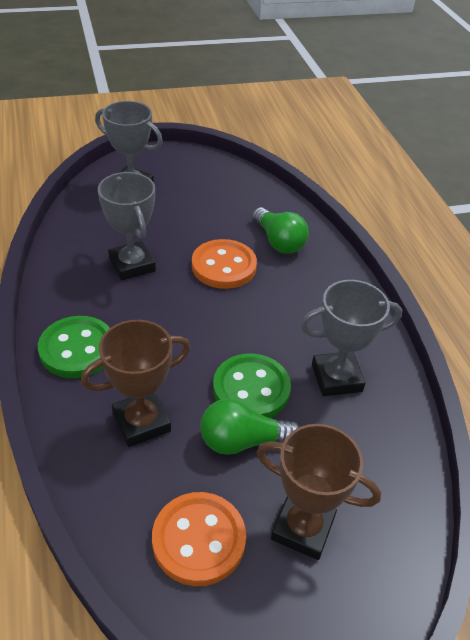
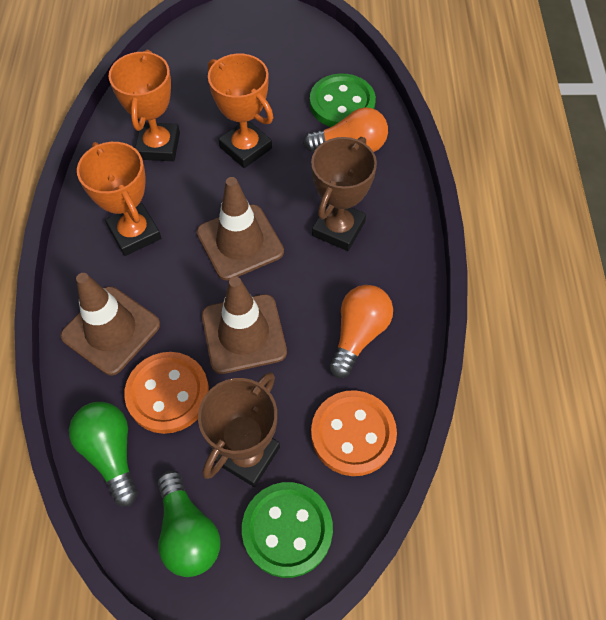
brown traffic cone: 0 -> 3
grey trophy: 3 -> 0
orange light bulb: 0 -> 2
orange trophy: 0 -> 3

